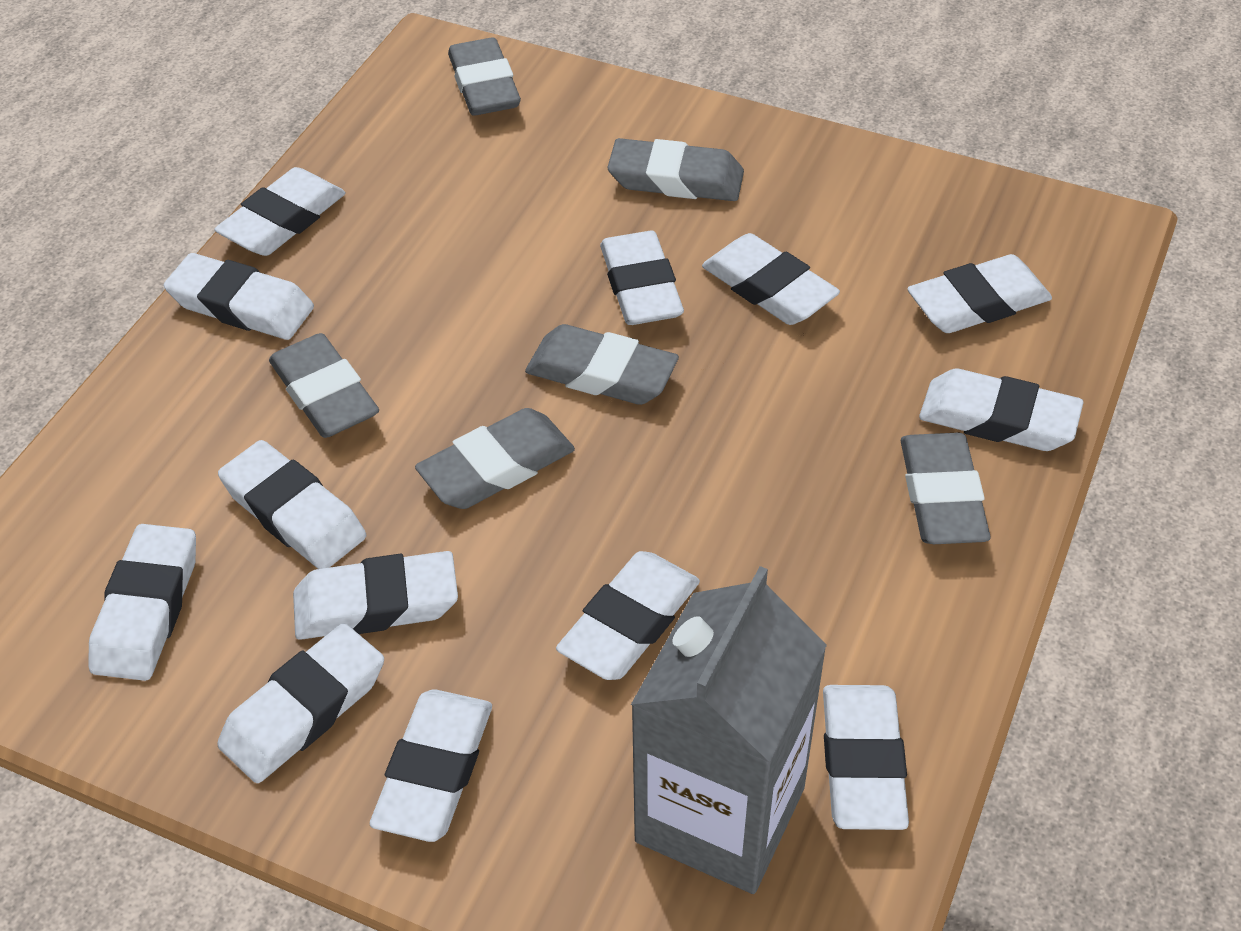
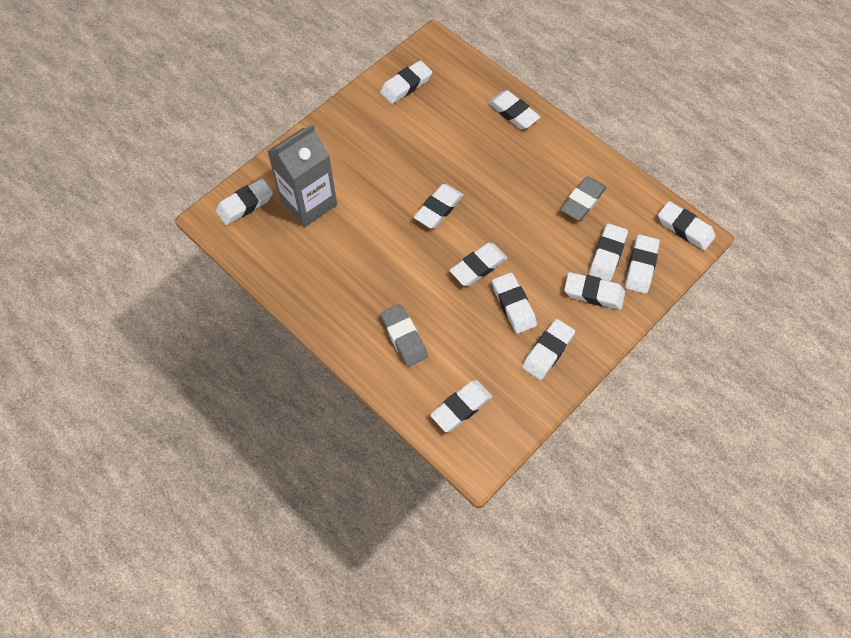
grey eraser: 6 -> 2
white eraser: 13 -> 12

